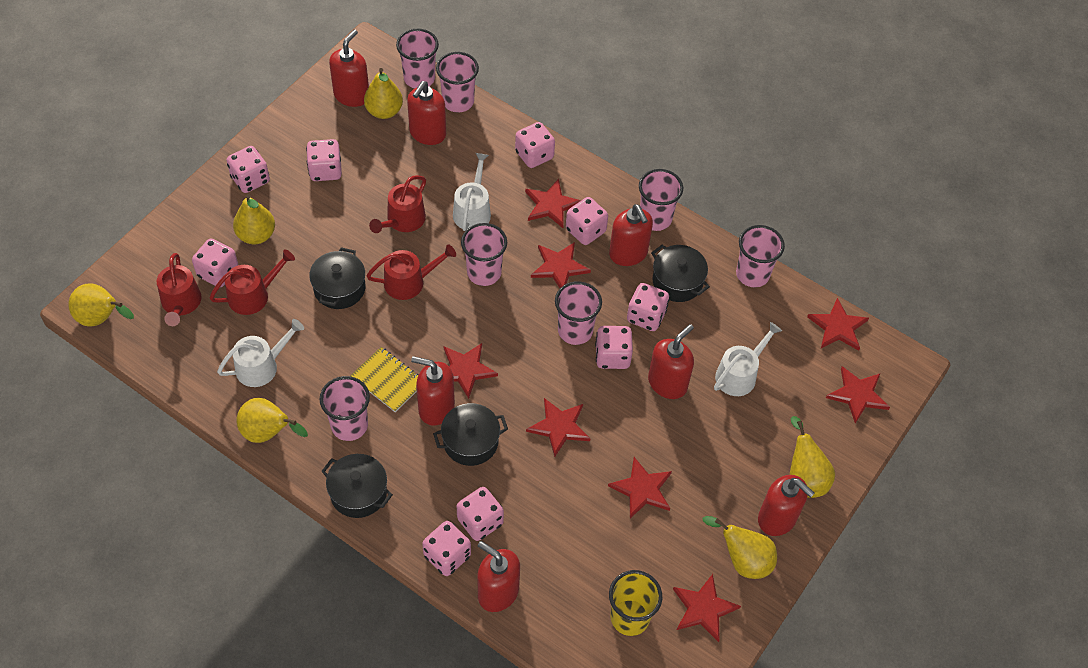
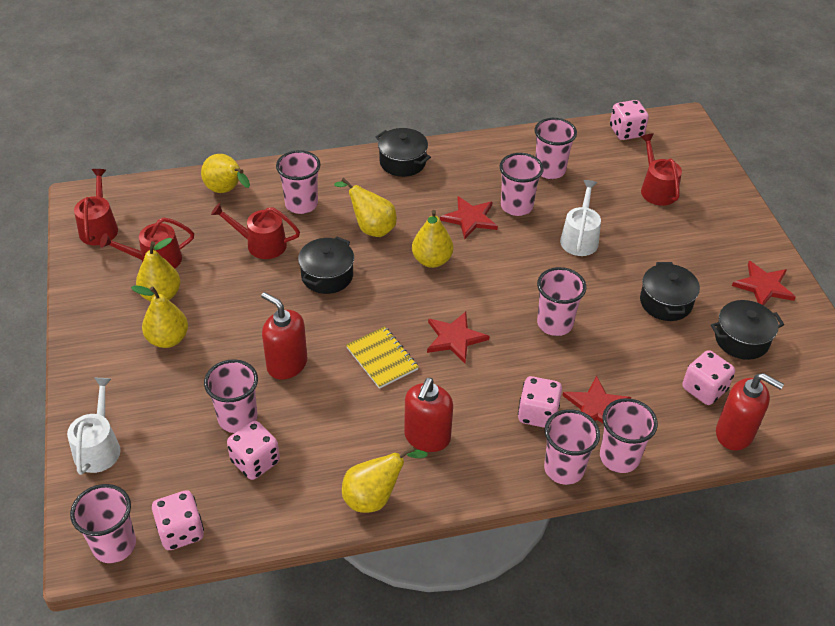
pink cup: 7 -> 8
pink dice: 9 -> 5
red soap dispenser: 7 -> 3
red star: 8 -> 4
white watering can: 3 -> 2
yellow cup: 1 -> 0

